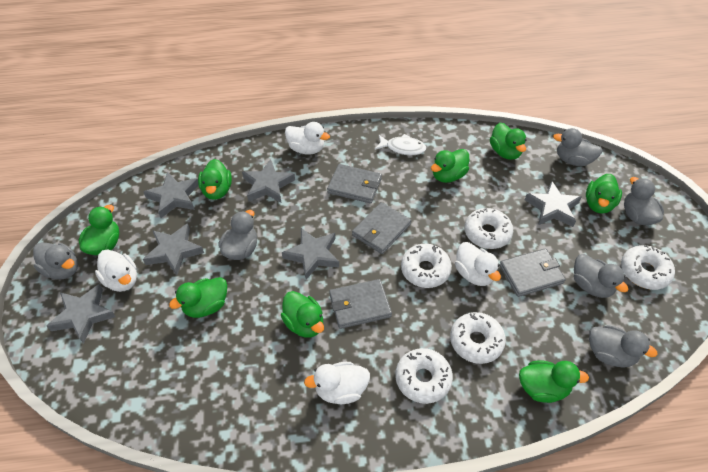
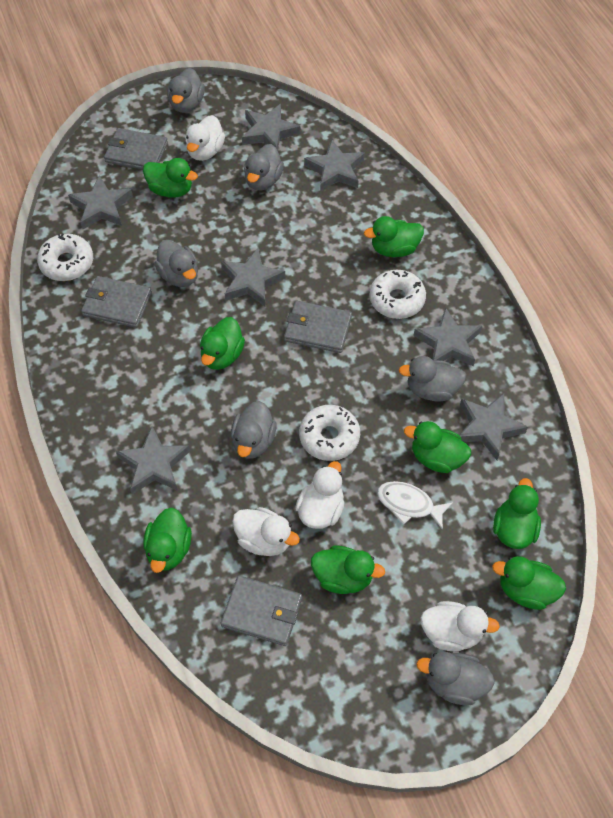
grey star: 6 -> 7
white donut: 5 -> 3

